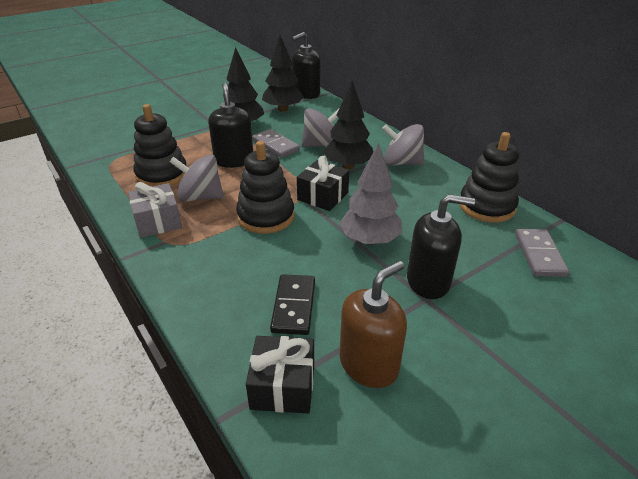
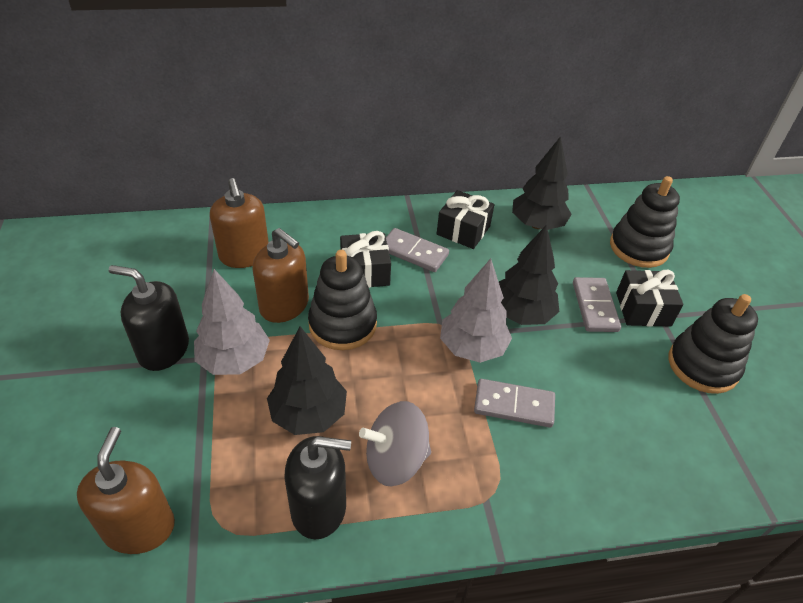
black domino: 1 -> 0
black gift: 2 -> 3
black soap dispenser: 3 -> 2
brown soap dispenser: 1 -> 3
grey domino: 2 -> 3
grey gift: 1 -> 0
grey spinning top: 3 -> 1
grey tree: 1 -> 2

